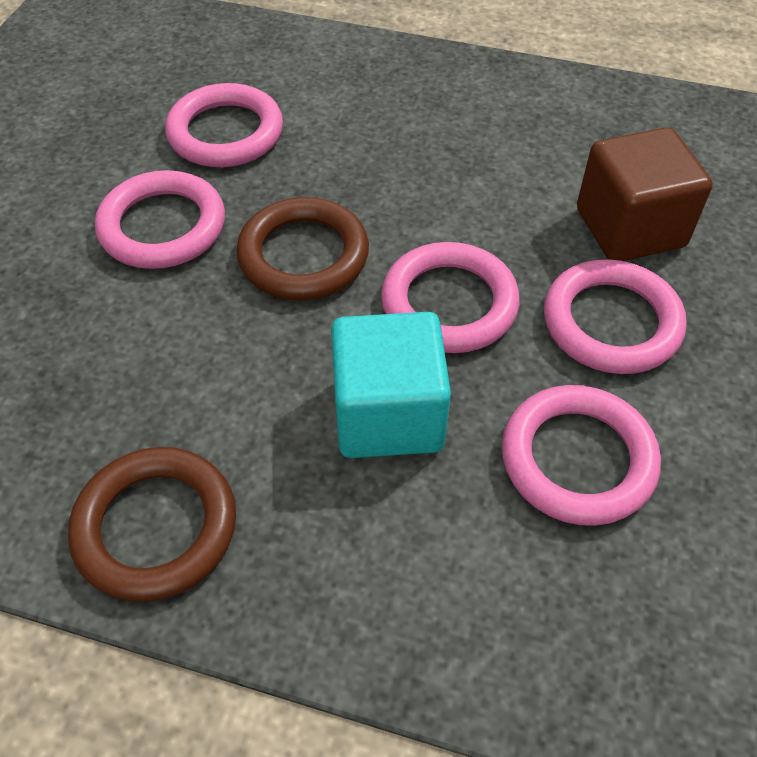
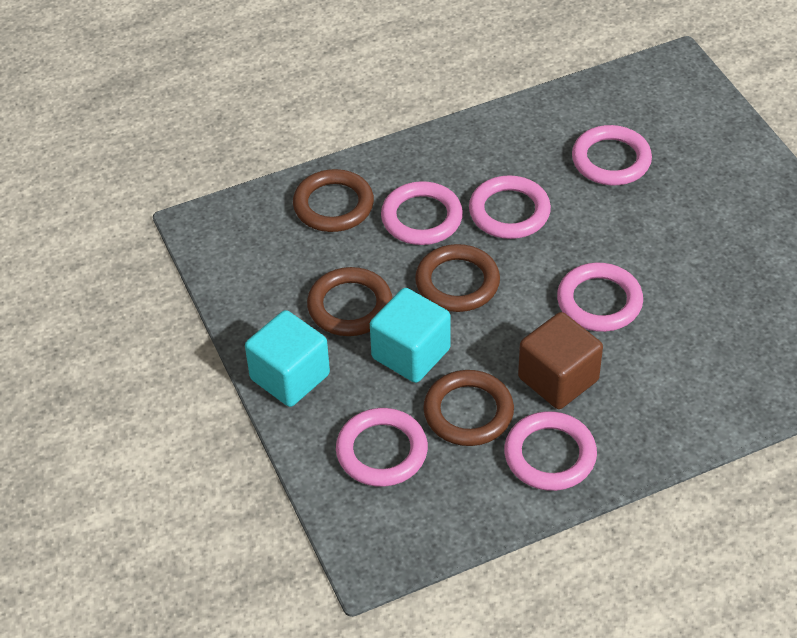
brown ring: 2 -> 4
pink ring: 5 -> 6
turquoise cube: 1 -> 2

